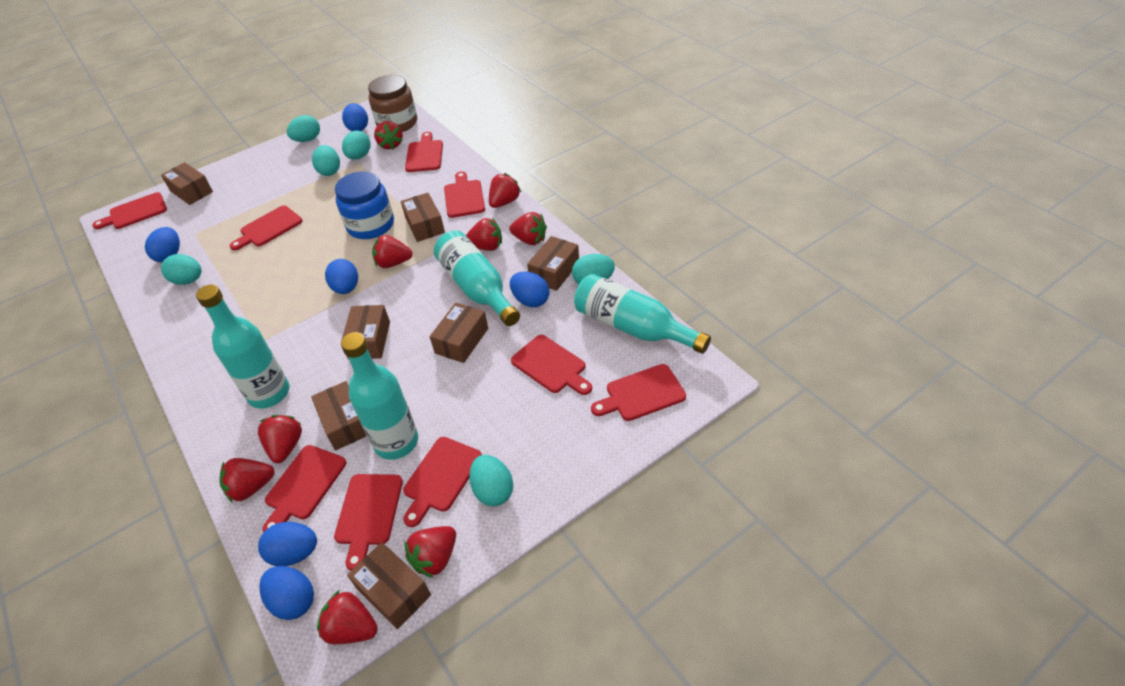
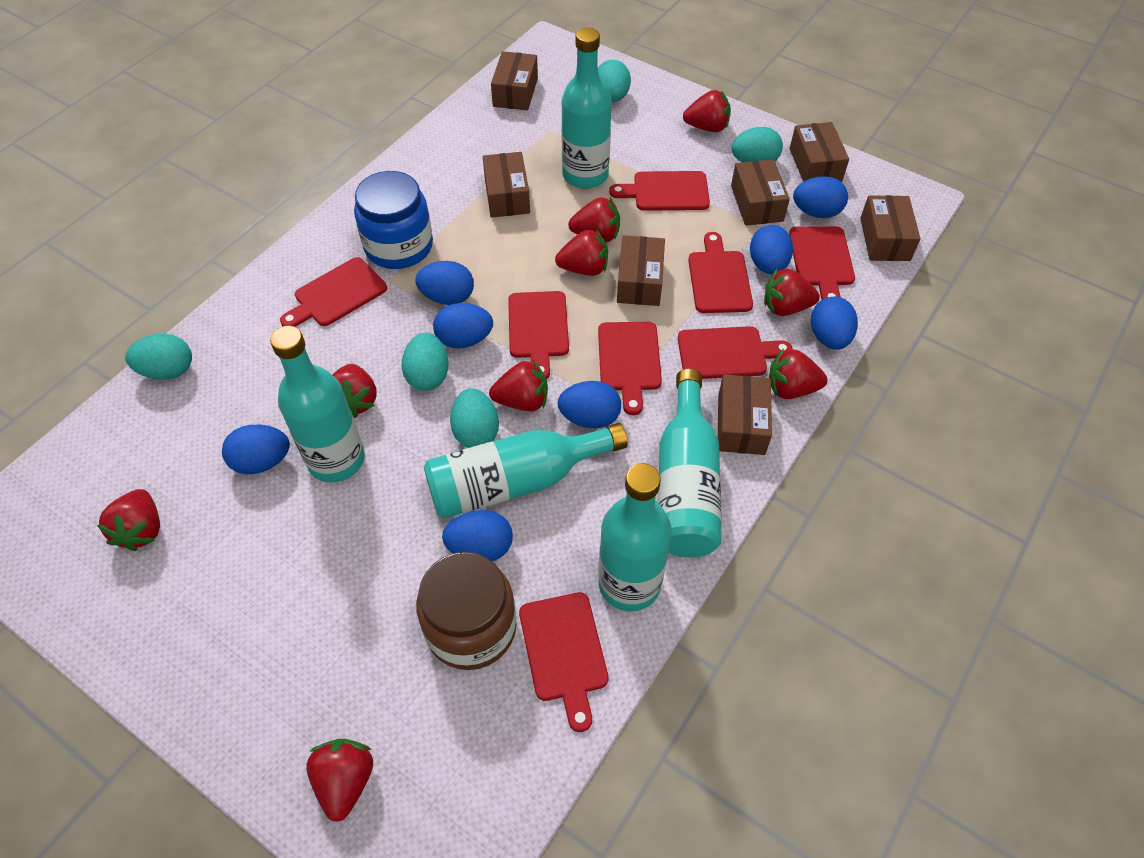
blue egg: 6 -> 8
red cutting board: 9 -> 8
turquoise bottle: 4 -> 5
turquoise egg: 6 -> 5

